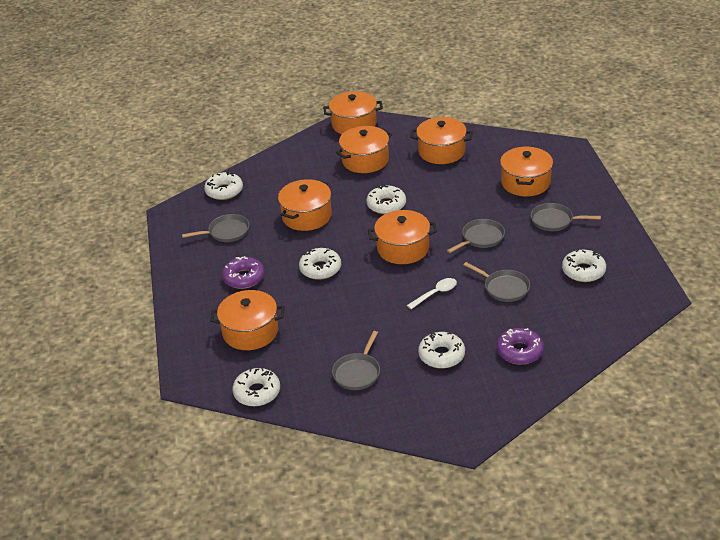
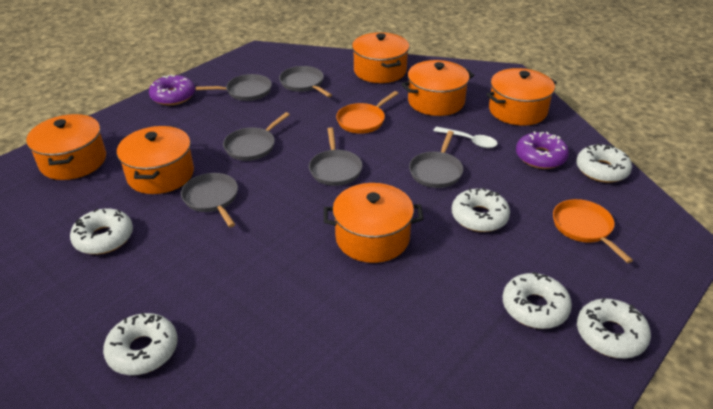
grey pan: 5 -> 6
orange pan: 0 -> 2
orange pot: 7 -> 6

